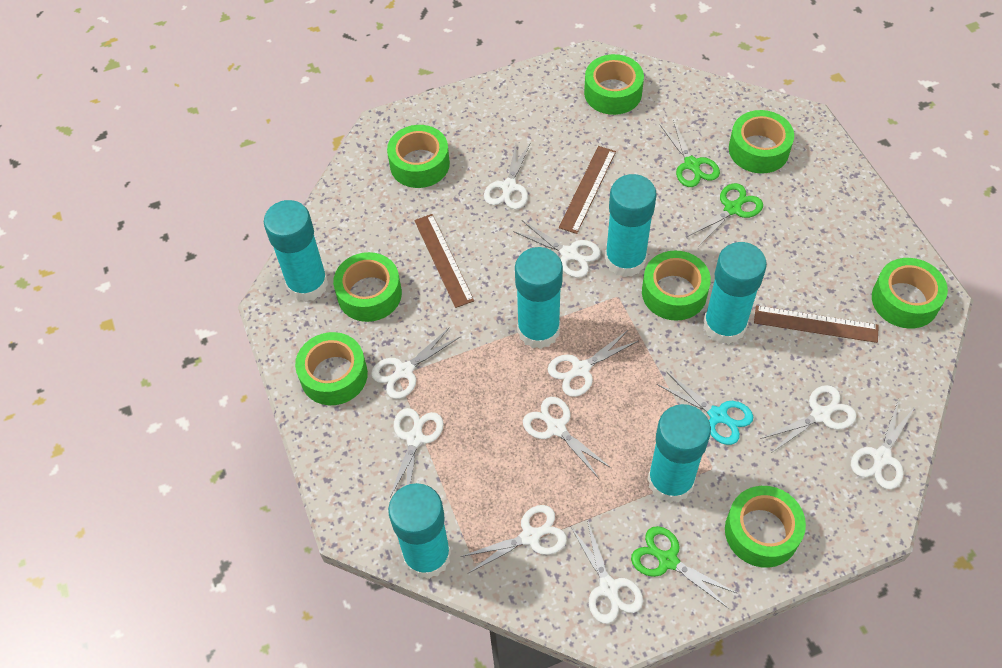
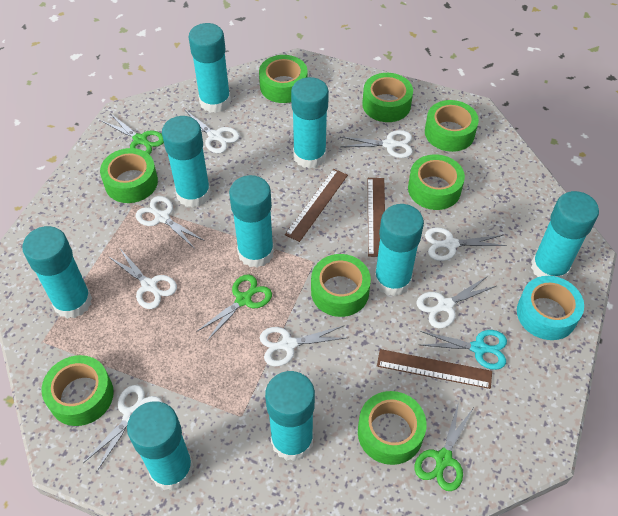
turquoise glue stick: 6 -> 9
turquoise tape: 0 -> 1
white scissors: 10 -> 8

